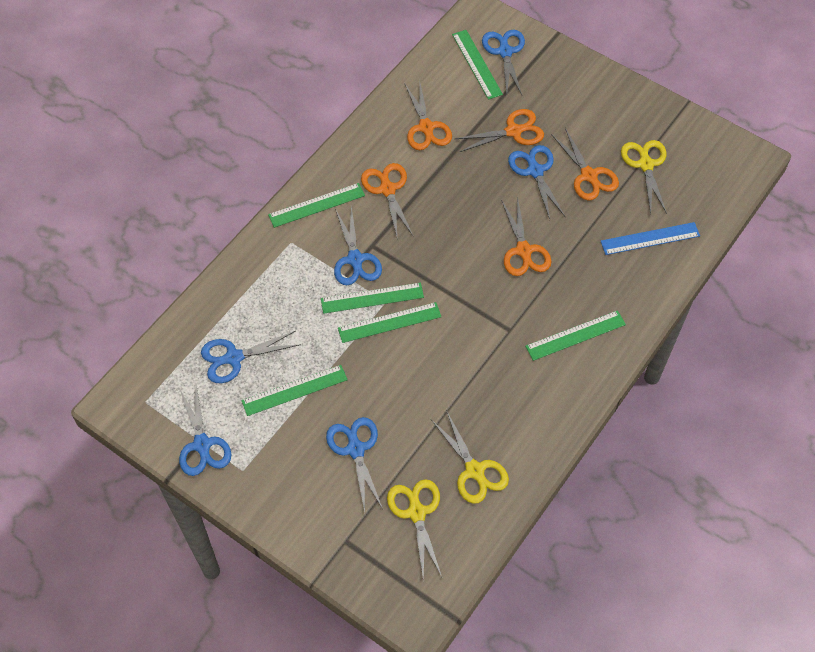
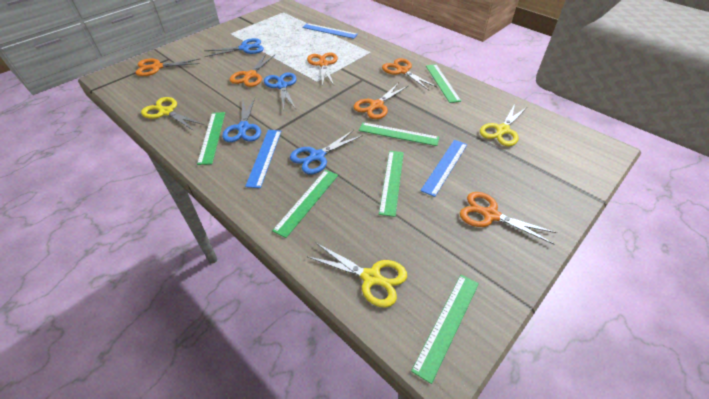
blue ruler: 1 -> 3
blue scissors: 6 -> 4
orange scissors: 5 -> 6

